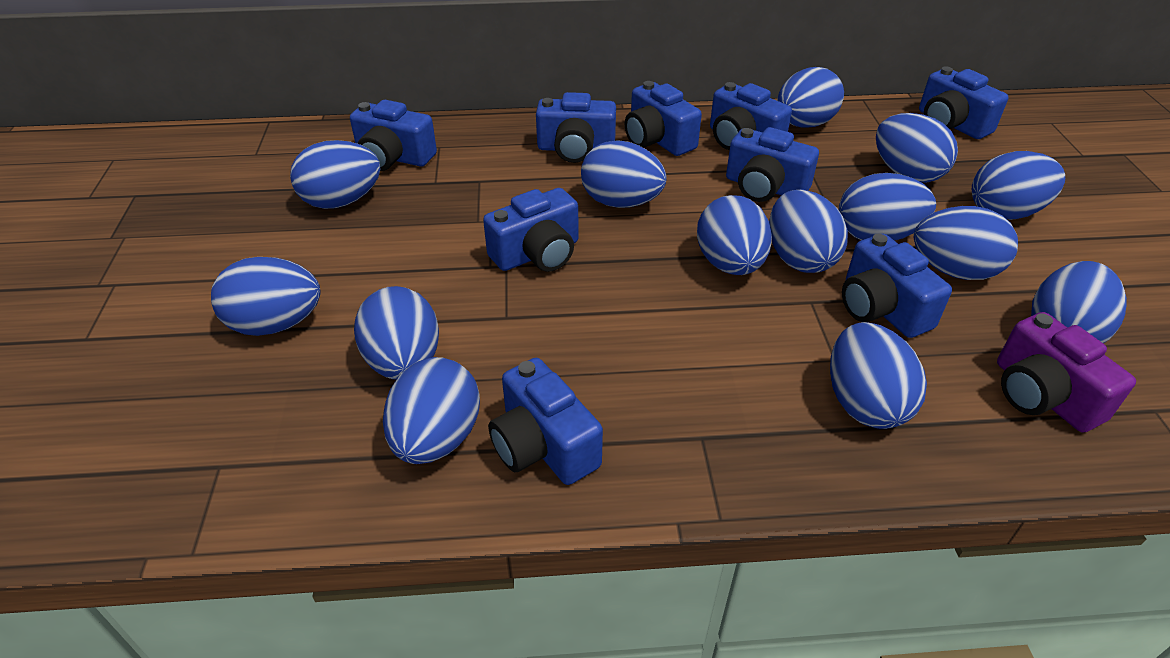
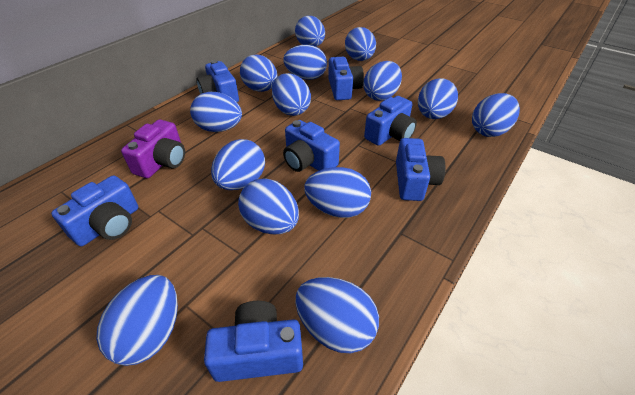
blue camera: 9 -> 7

